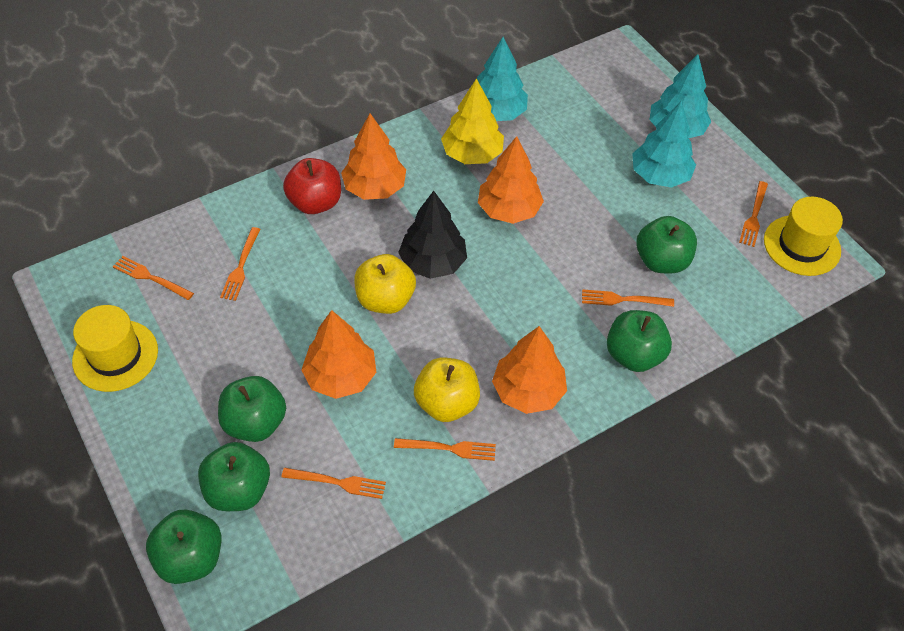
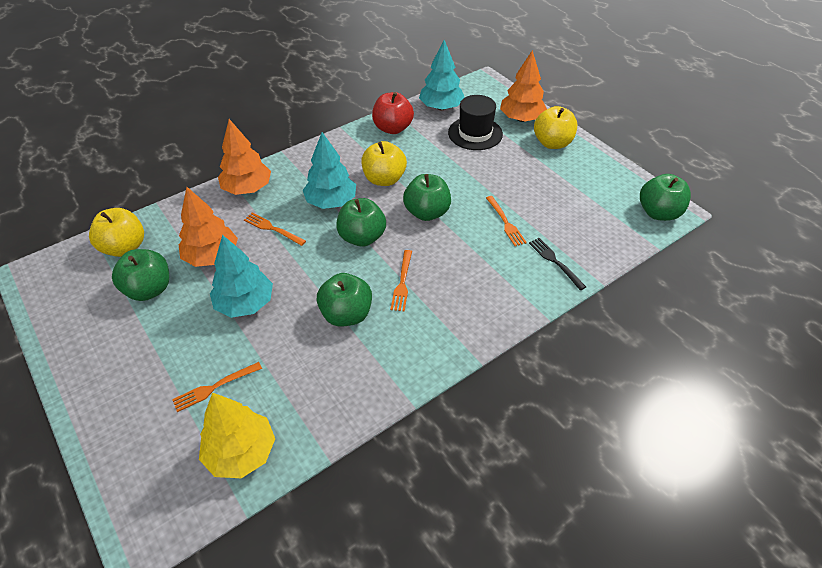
black fork: 0 -> 1
black hat: 0 -> 1
black tree: 1 -> 0
orange fork: 6 -> 4
orange tree: 4 -> 3
yellow apple: 2 -> 3
yellow hat: 2 -> 0

